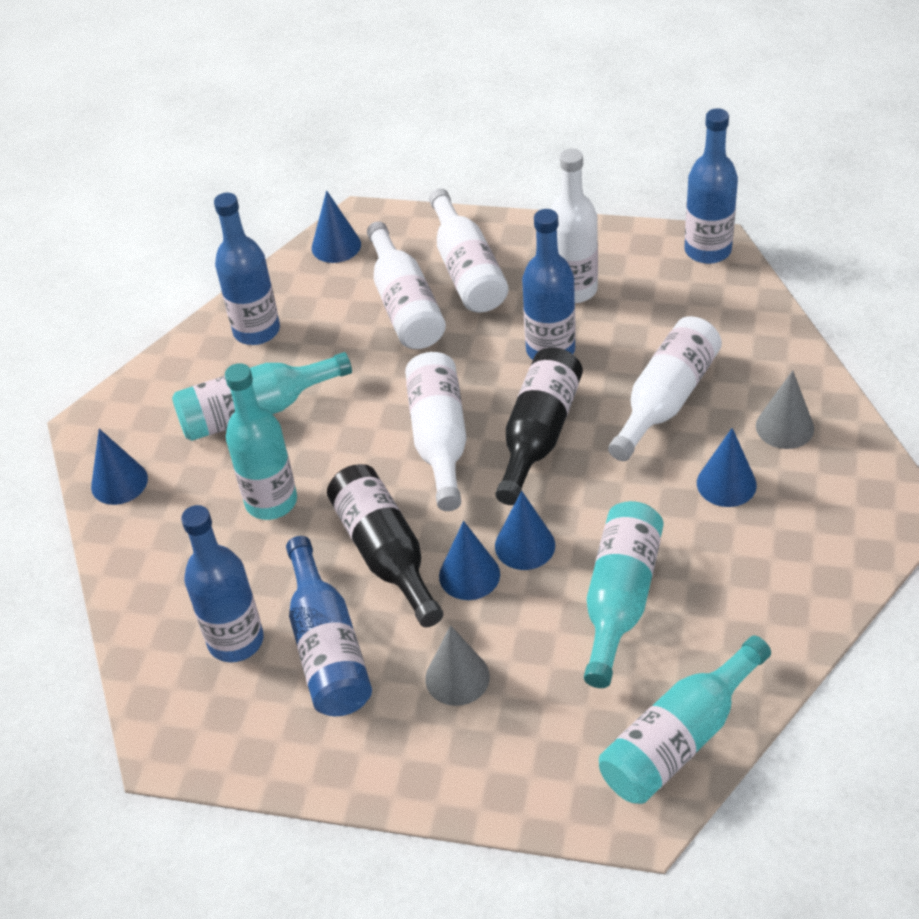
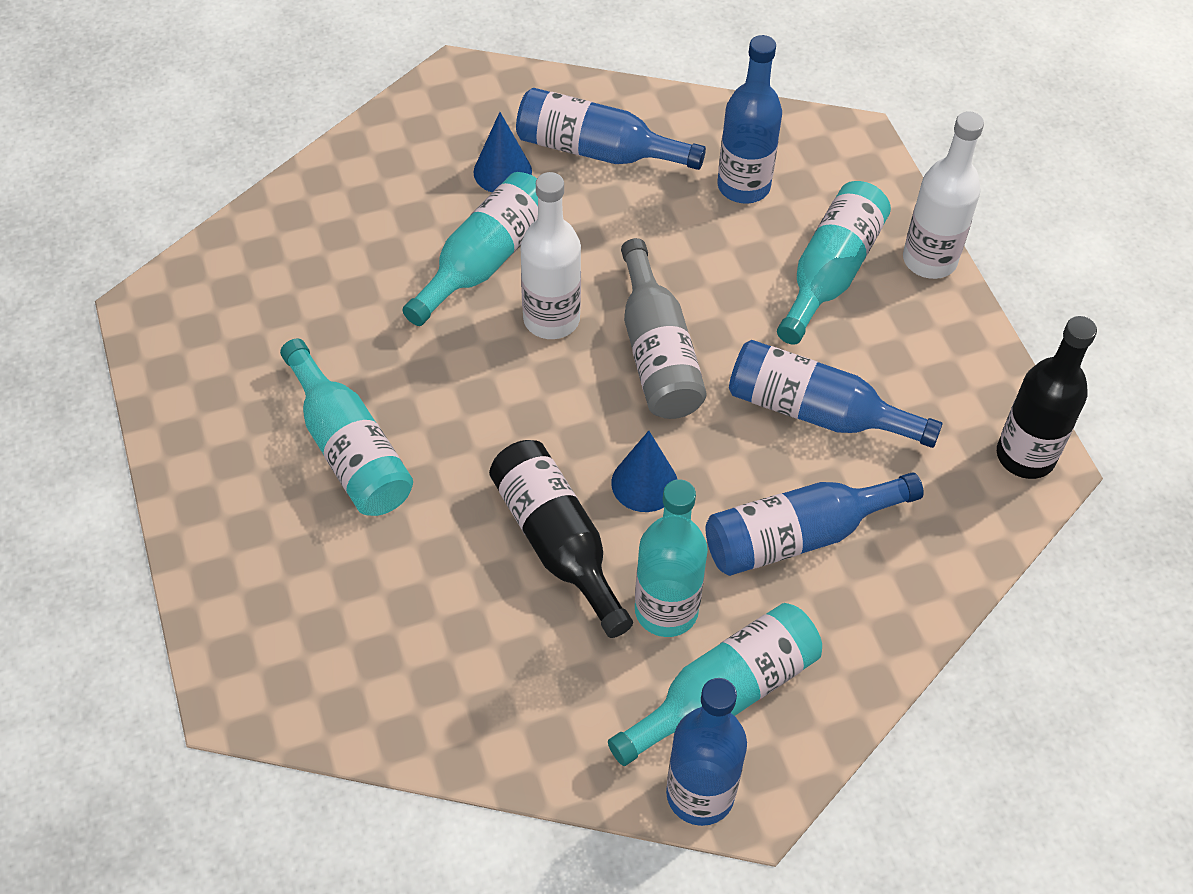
blue cone: 5 -> 2
grey bottle: 0 -> 1
grey cone: 2 -> 0
turquoise bottle: 4 -> 5
white bottle: 5 -> 2

